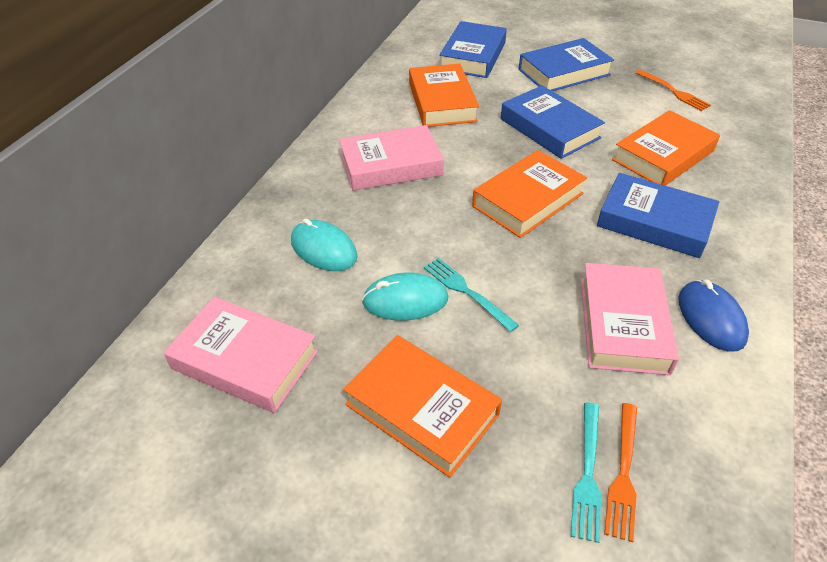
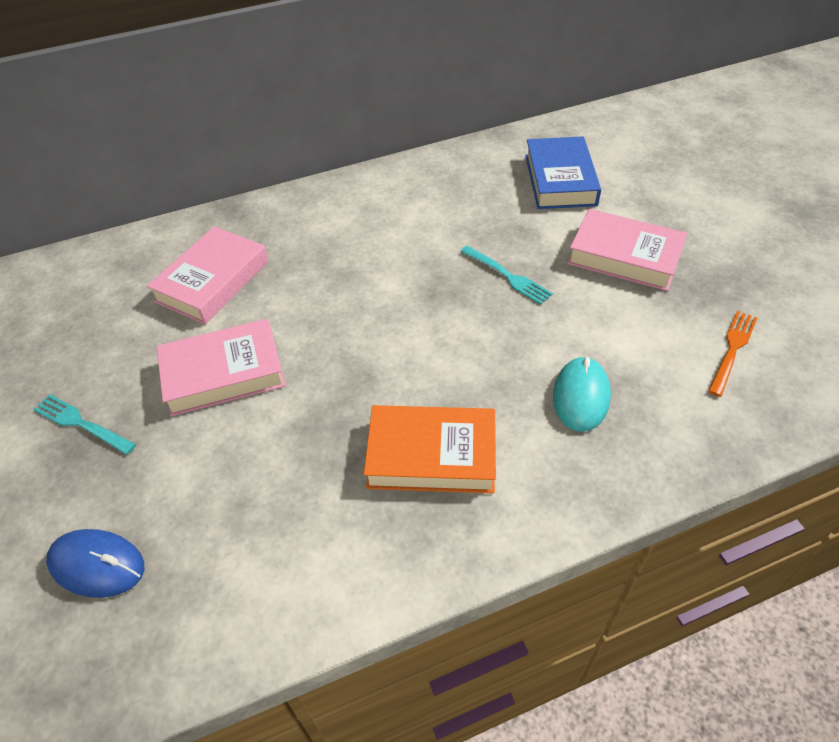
blue book: 4 -> 1
orange book: 4 -> 1
orange fork: 2 -> 1
turquoise mouse: 2 -> 1

